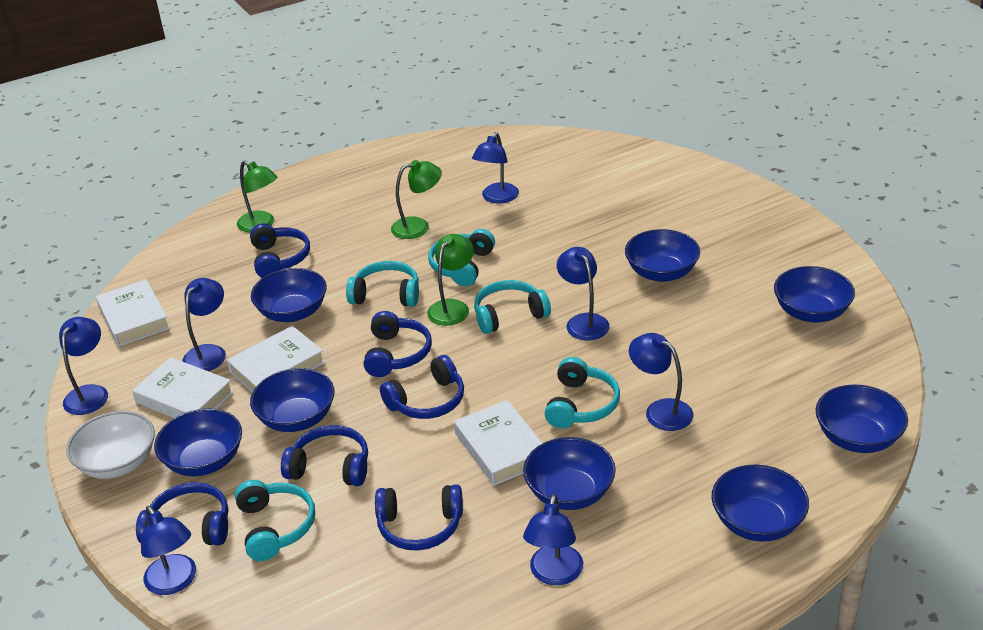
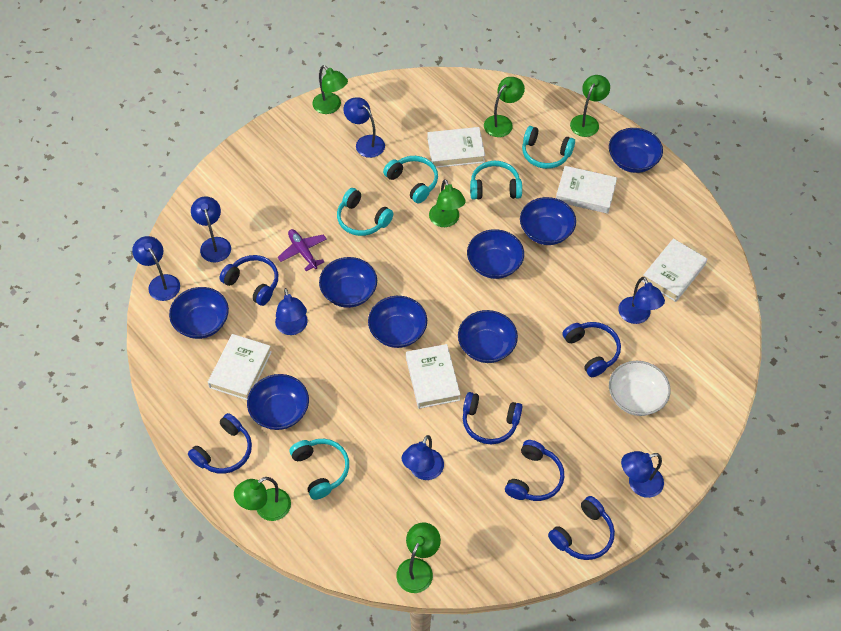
green lamp: 3 -> 6
purple plane: 0 -> 1
white book: 4 -> 5

